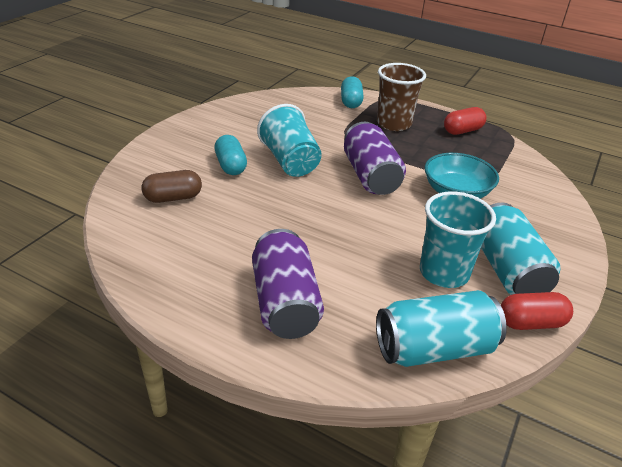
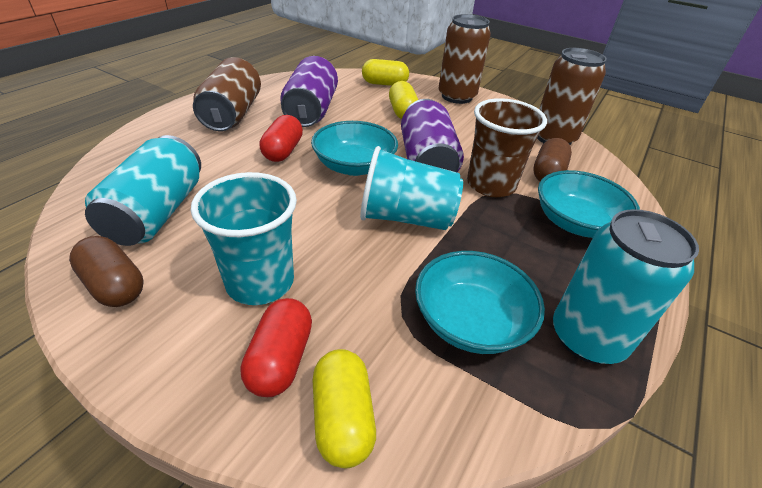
brown can: 0 -> 3
brown capsule: 1 -> 2
turquoise bowl: 1 -> 3
turquoise capsule: 2 -> 0
yellow capsule: 0 -> 3

